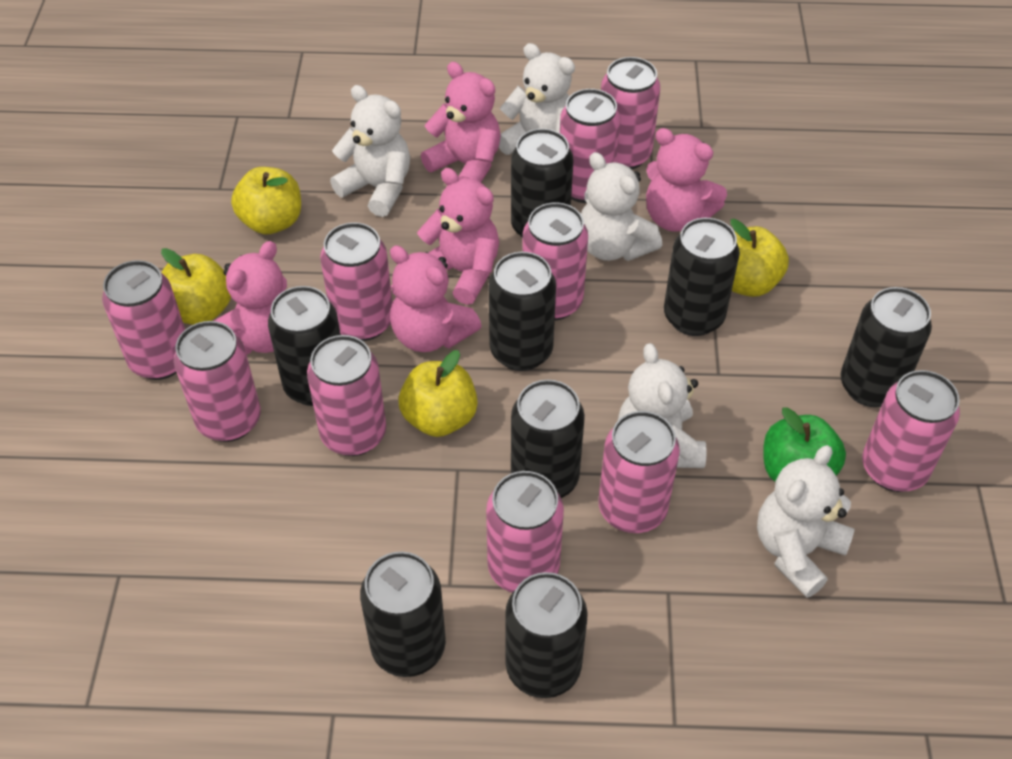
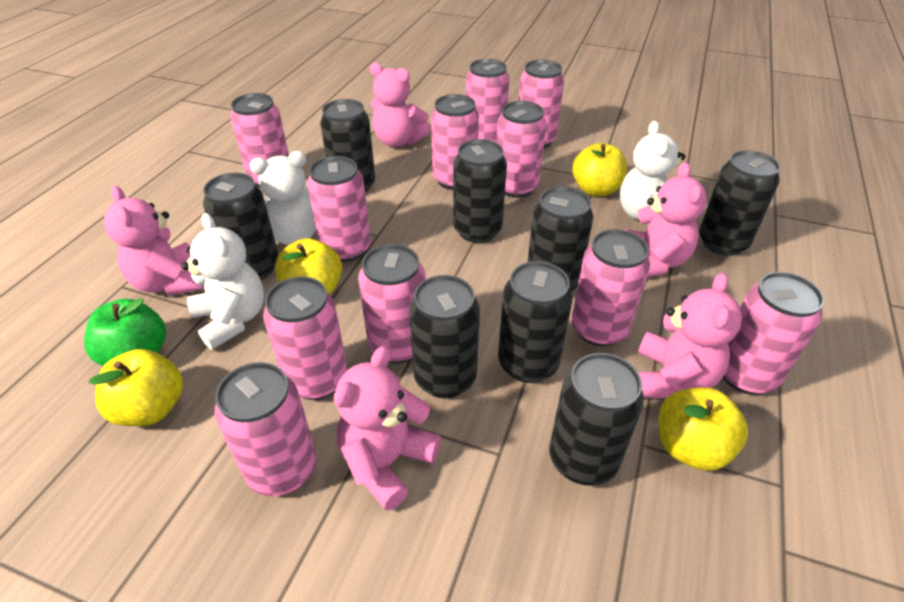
pink can: 10 -> 11
white teddy bear: 5 -> 3

